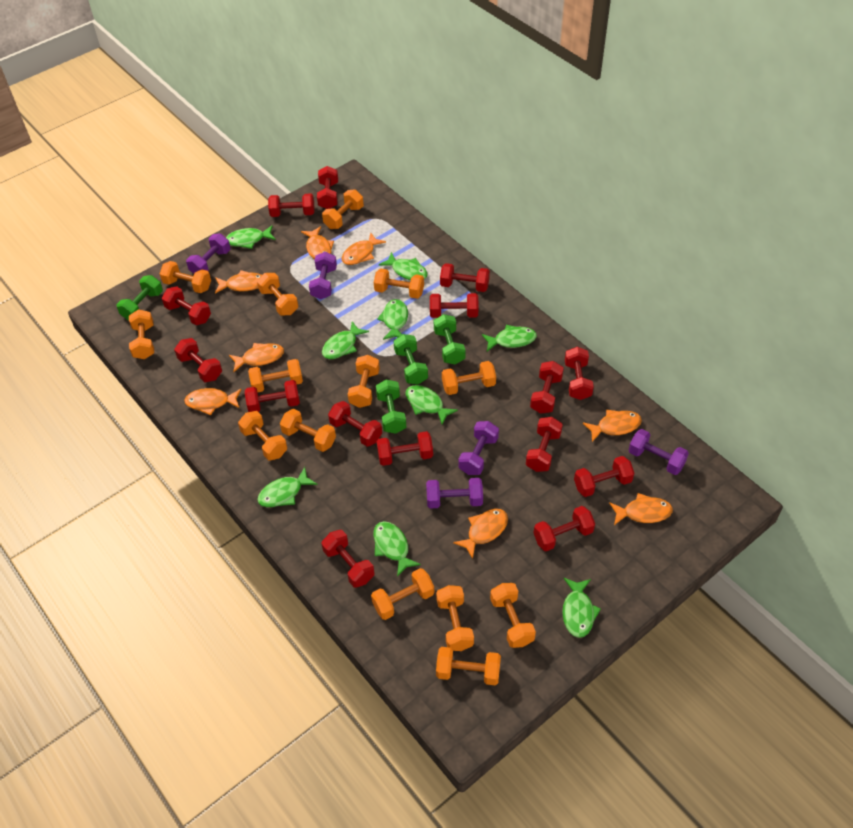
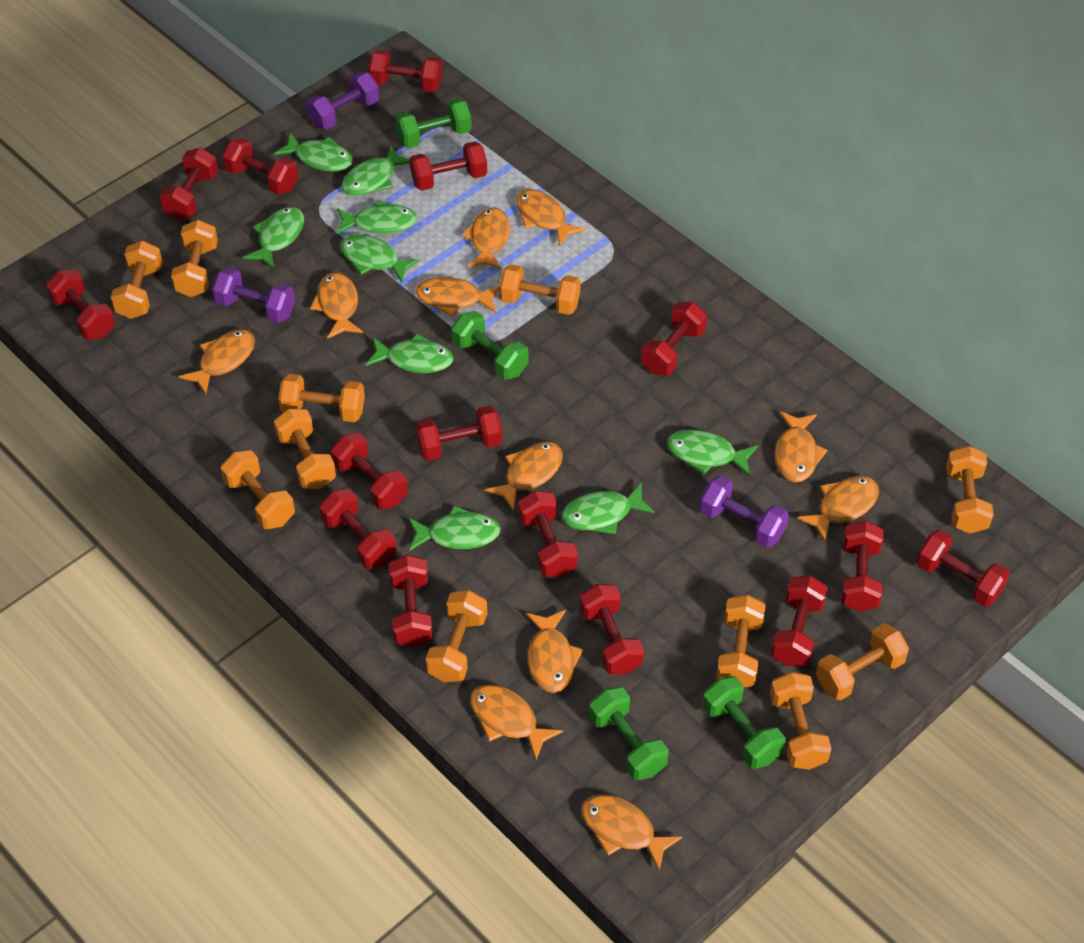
orange dumbbell: 14 -> 11
orange fish: 8 -> 11
purple dumbbell: 5 -> 3

